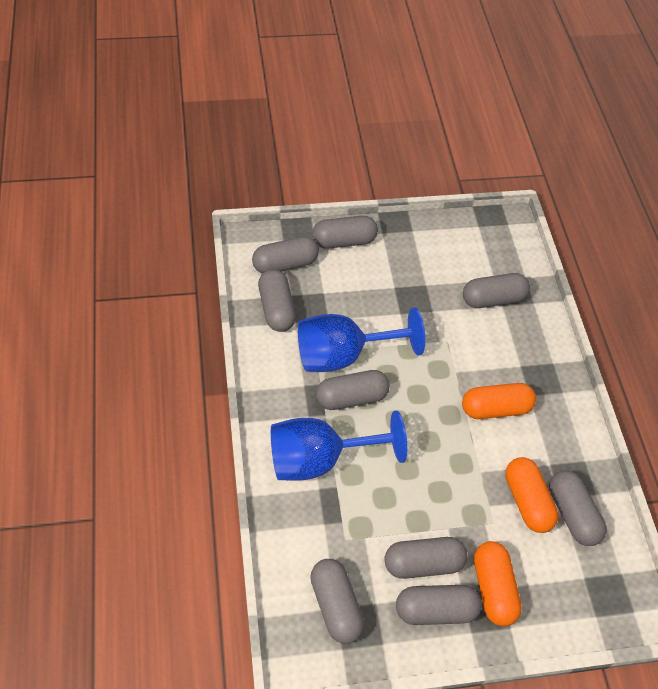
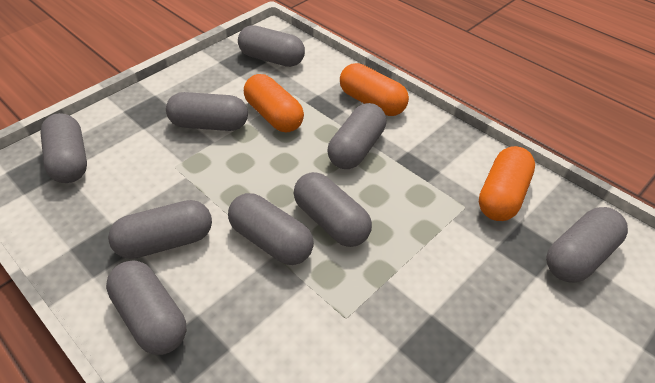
blue goblet: 2 -> 0

